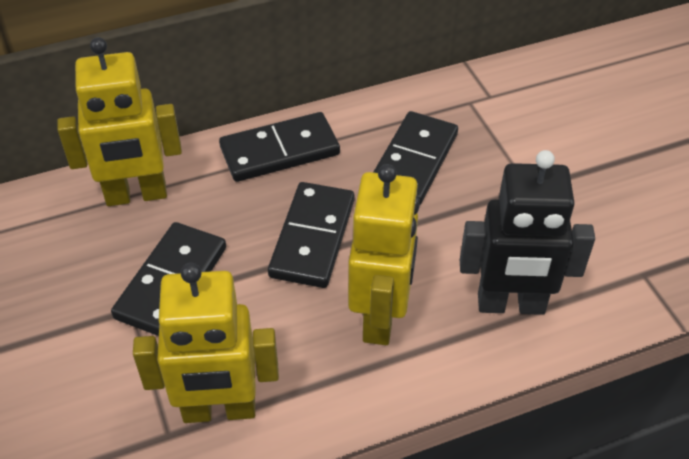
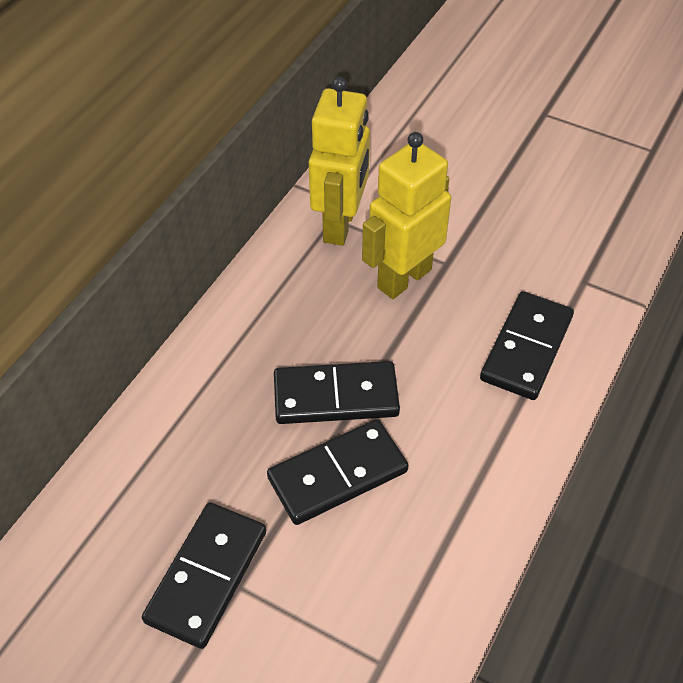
black robot: 1 -> 0
yellow robot: 3 -> 2

